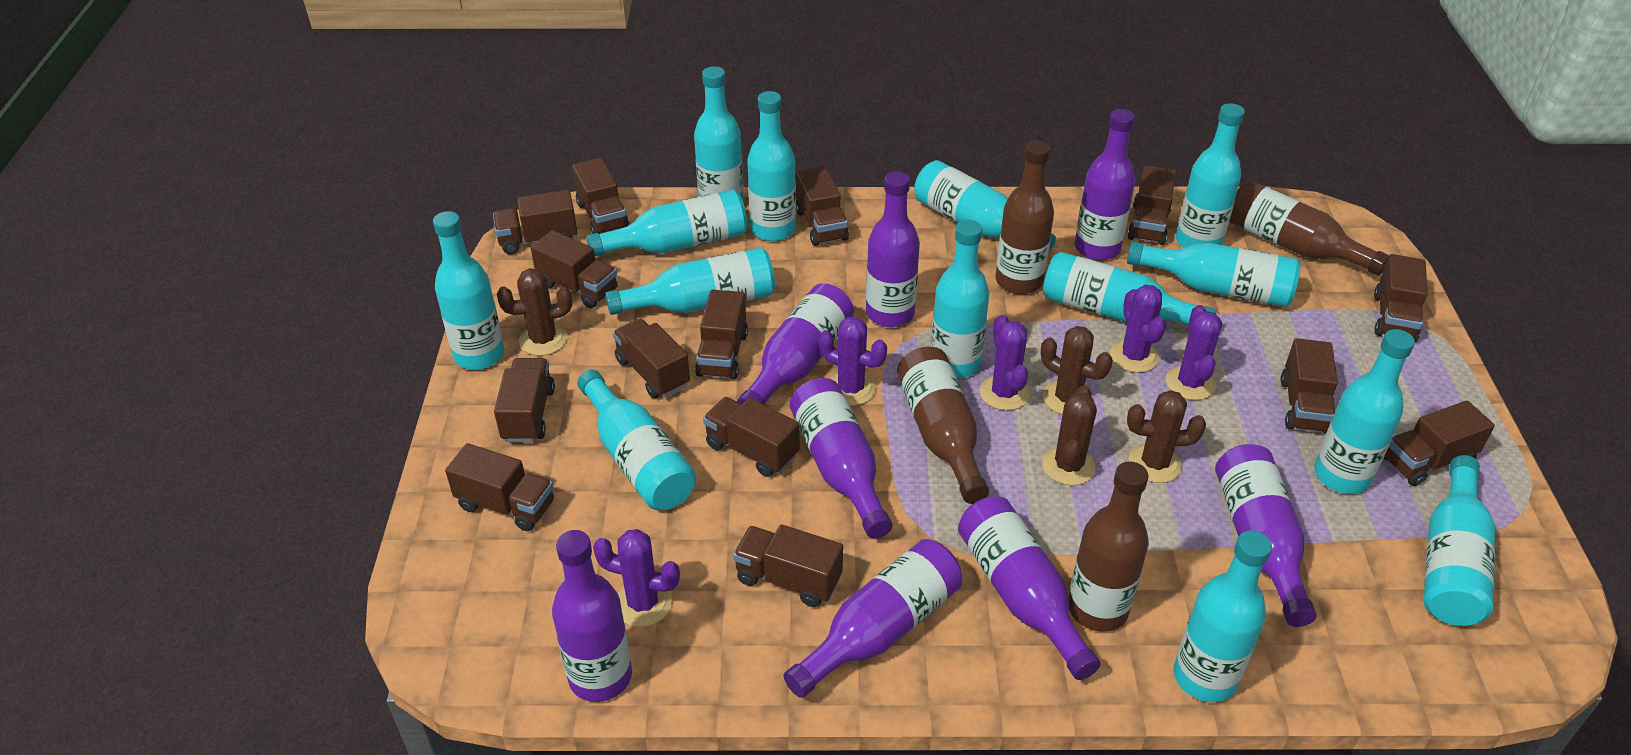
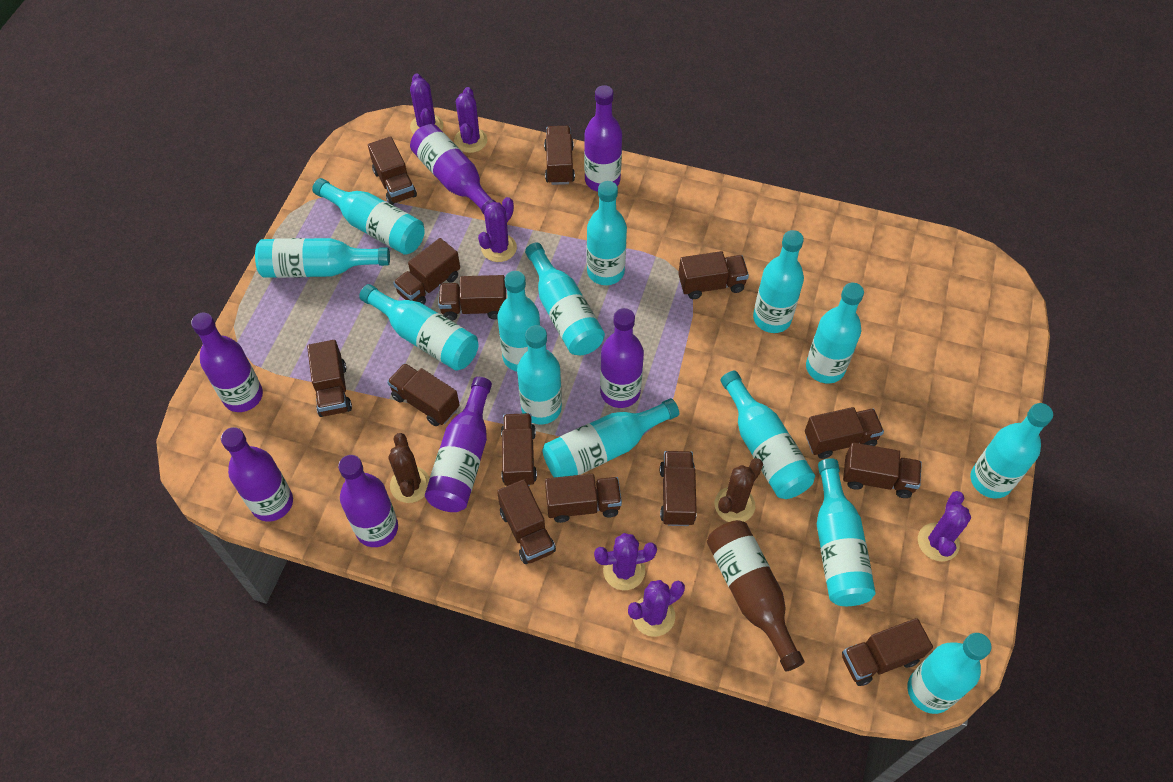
brown bottle: 4 -> 1
brown cactus: 4 -> 2
purple bottle: 8 -> 7
purple cactus: 5 -> 6

